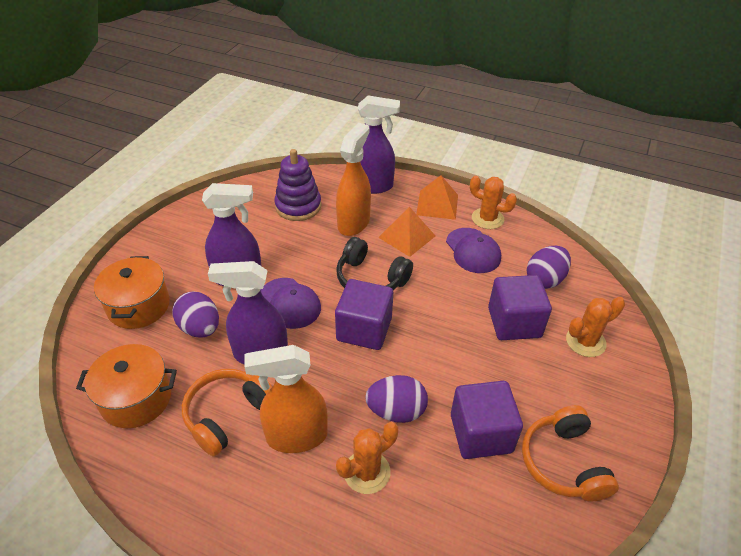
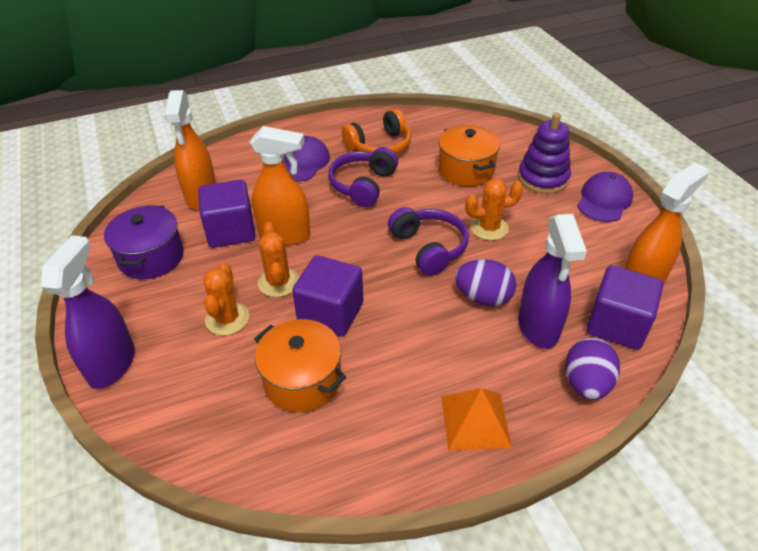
black headphones: 1 -> 0
orange headphones: 2 -> 1
orange pyramid: 2 -> 1
orange spray bottle: 2 -> 3
purple egg: 3 -> 2
purple headphones: 0 -> 2
purple pot: 0 -> 1
purple spray bottle: 3 -> 2

